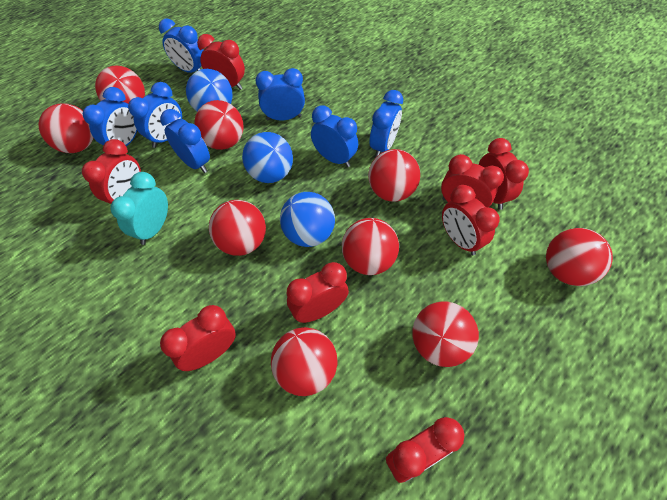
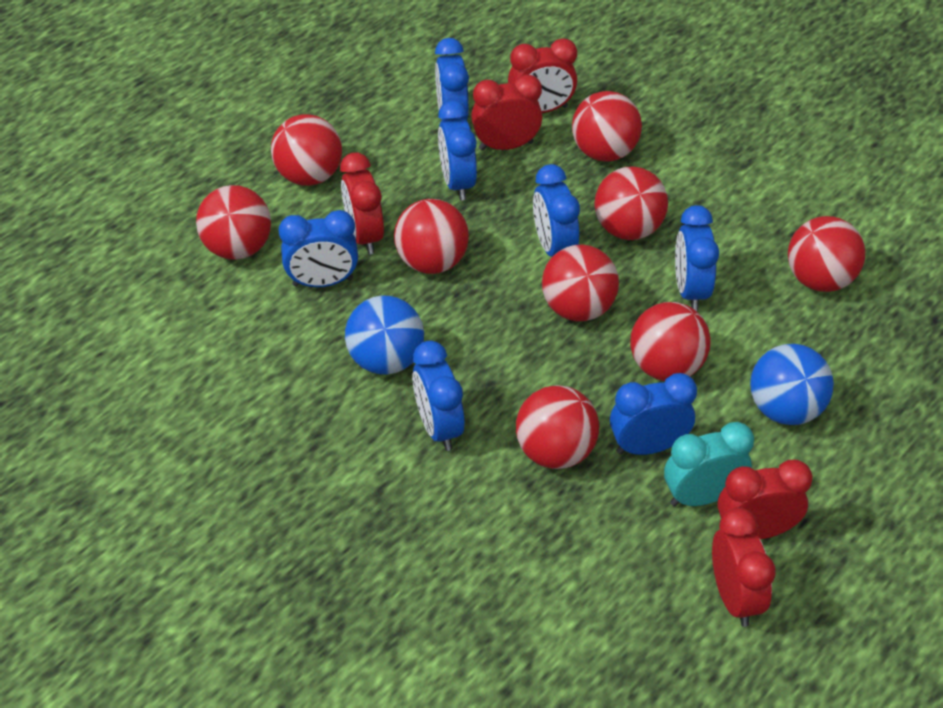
blue ball: 3 -> 2
red clock: 8 -> 5

